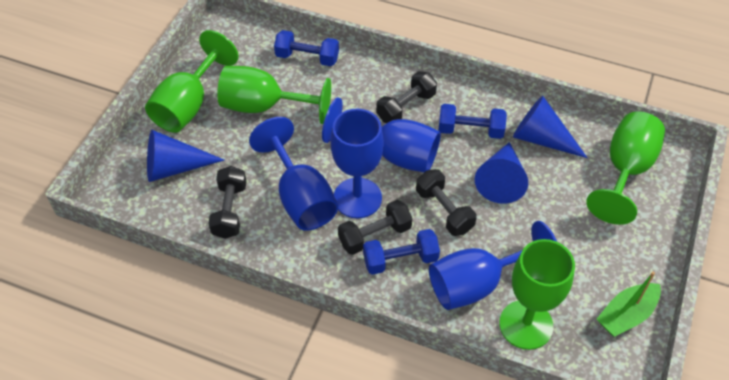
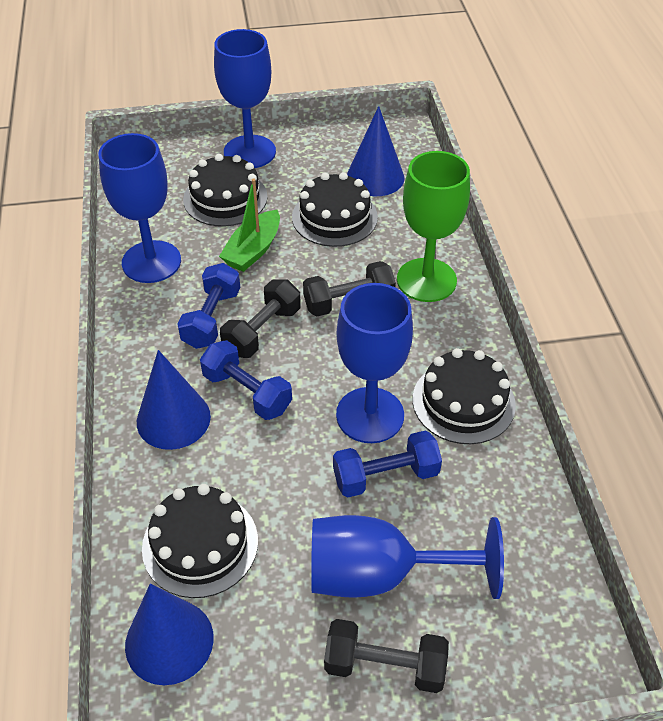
black cake: 0 -> 4
black dumbbell: 4 -> 3
green goblet: 4 -> 1

